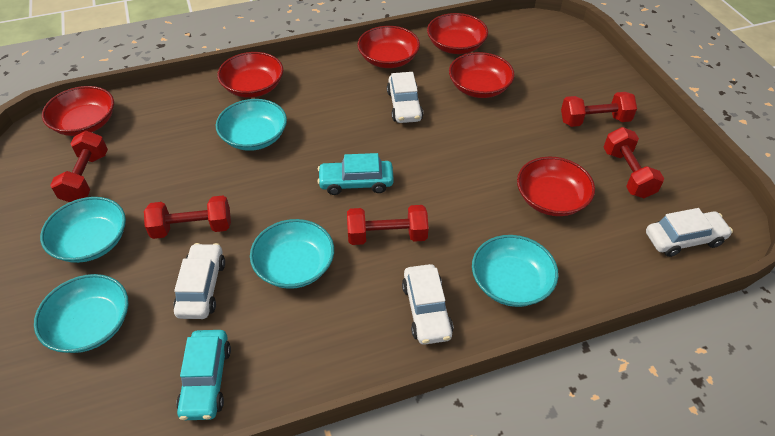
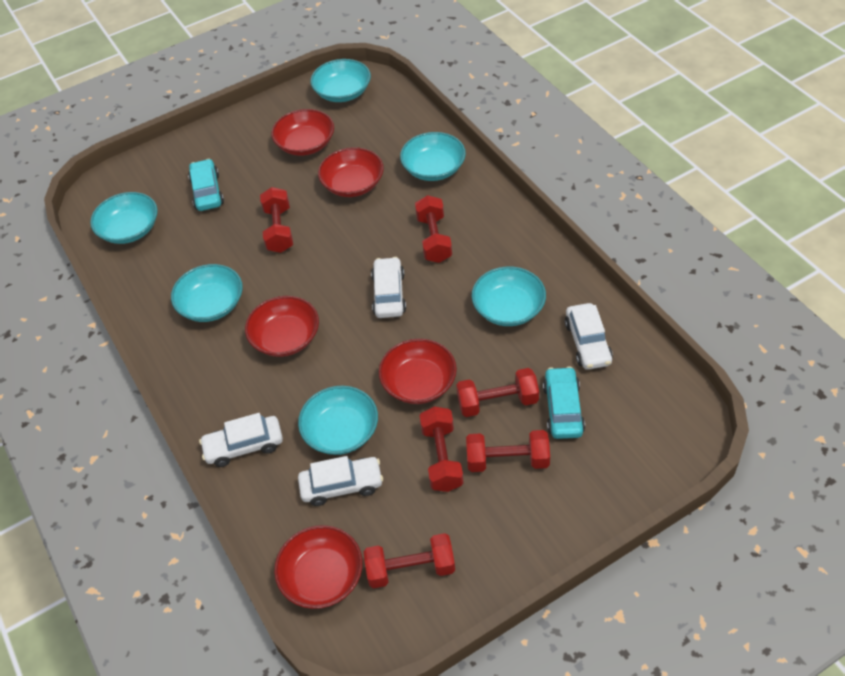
red bowl: 6 -> 5
red dumbbell: 5 -> 6
turquoise bowl: 5 -> 6

